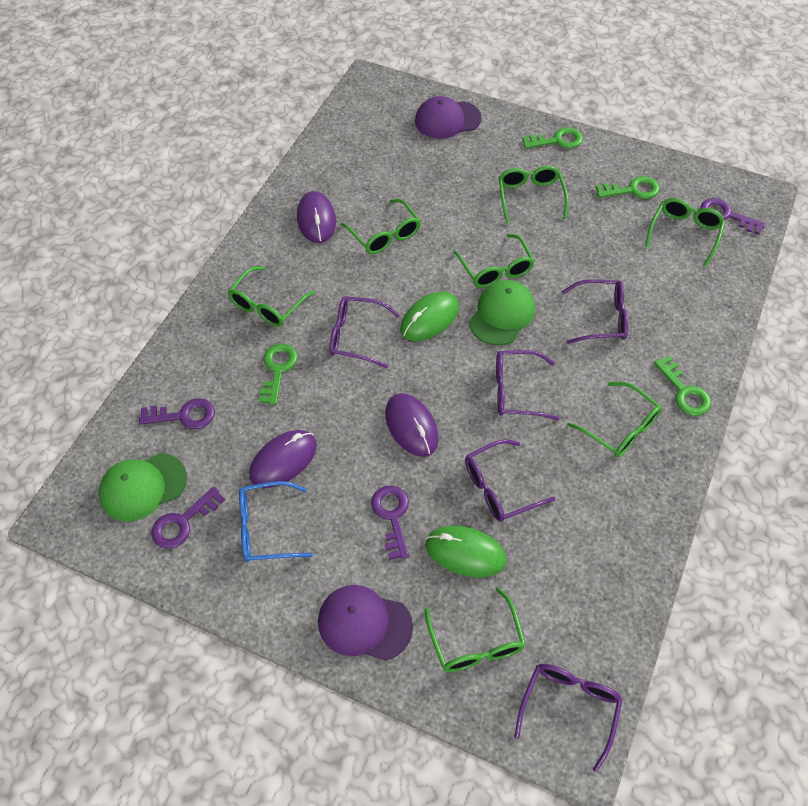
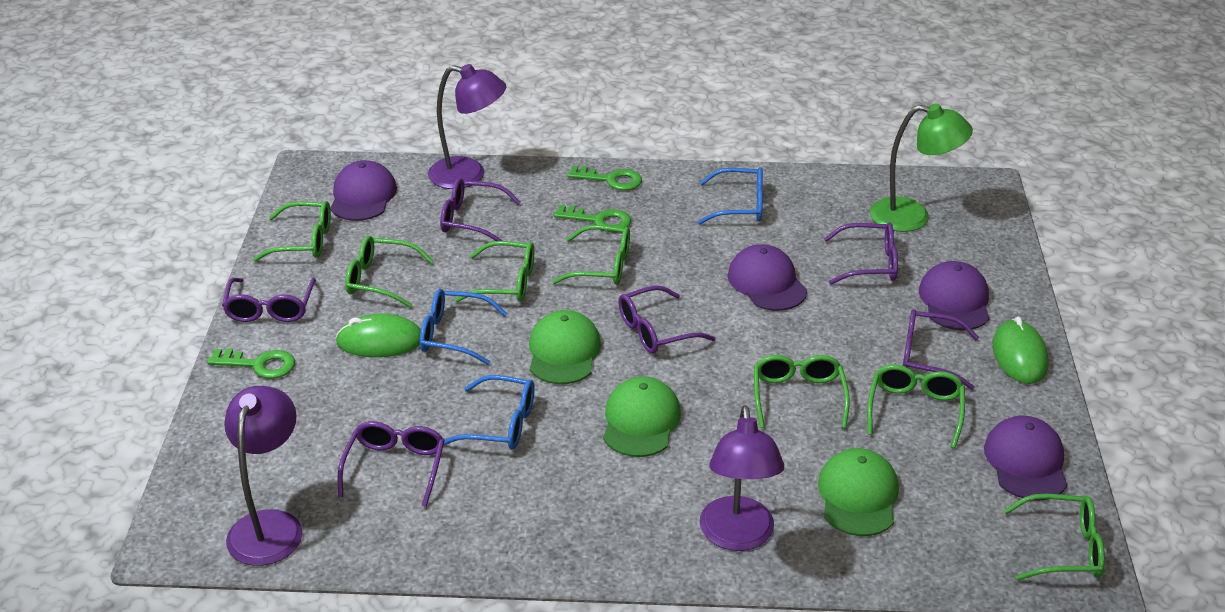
blue glasses: 1 -> 3
green cap: 2 -> 3
green key: 4 -> 3
green lamp: 0 -> 1
purple cap: 2 -> 4
purple glasses: 5 -> 6
purple key: 4 -> 0
purple lamp: 0 -> 3
purple mouse: 3 -> 0

